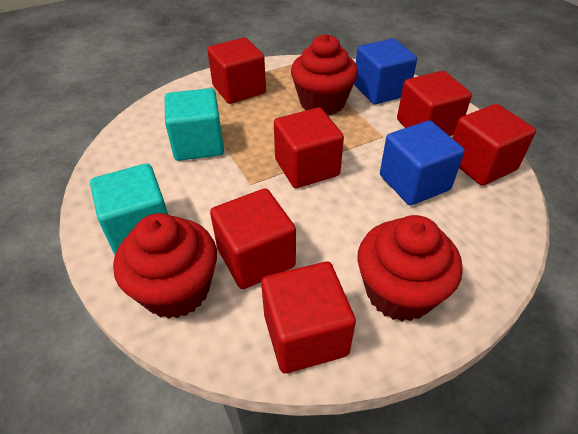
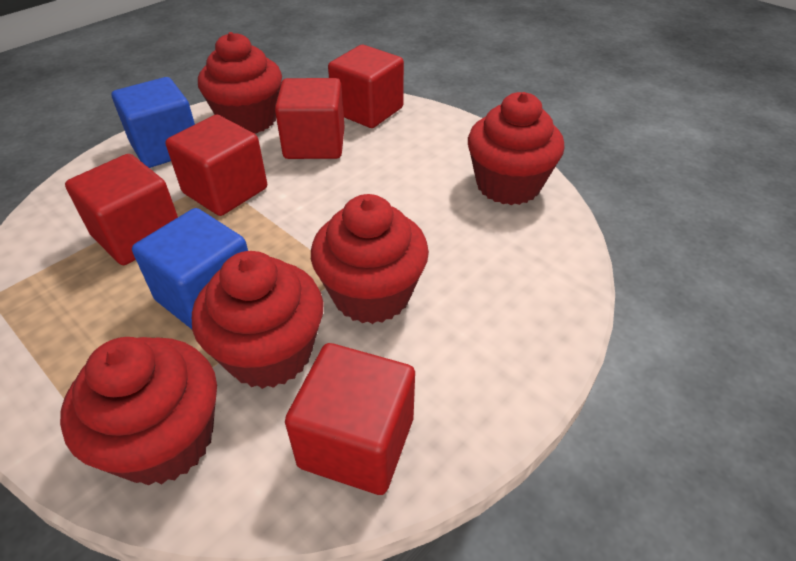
red cube: 6 -> 5
red cupcake: 3 -> 5
turquoise cube: 2 -> 0

